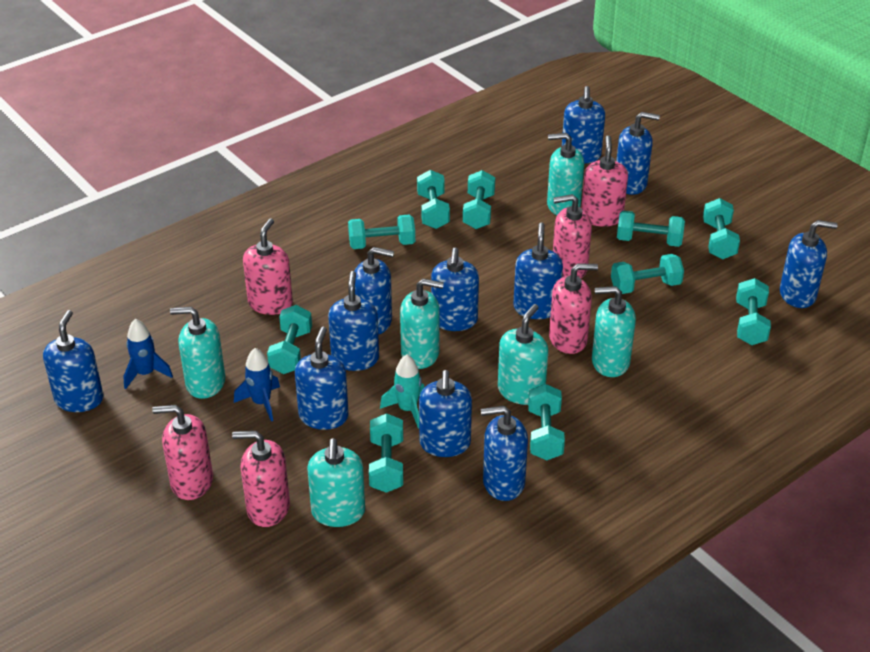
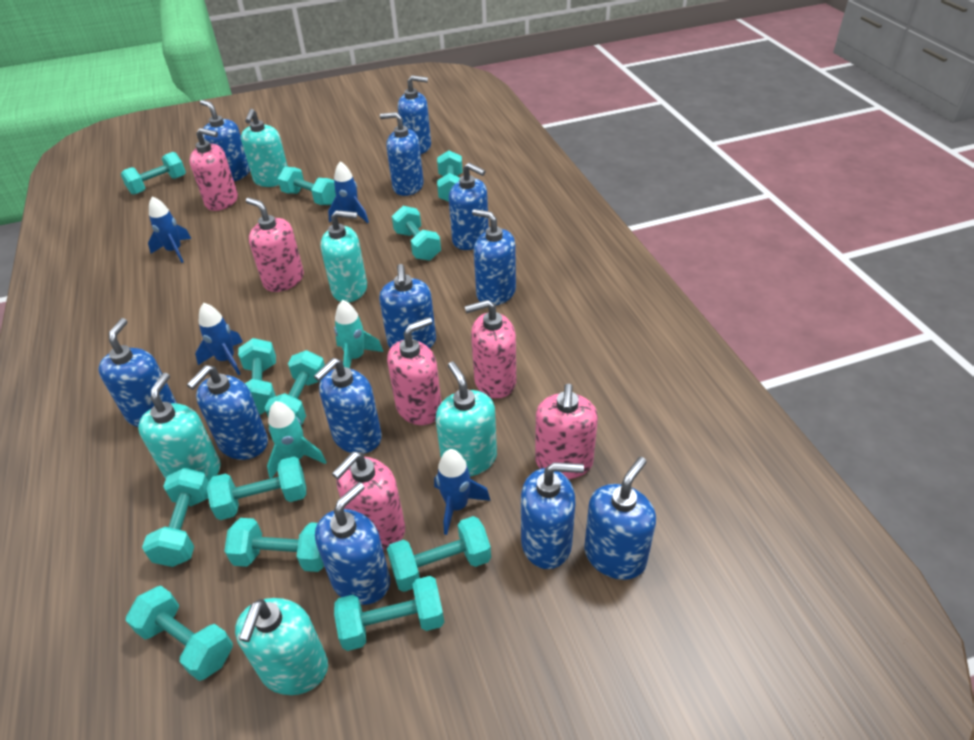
blue rocket: 2 -> 4
blue soap dispenser: 11 -> 12
turquoise dumbbell: 10 -> 12
turquoise rocket: 1 -> 2
turquoise soap dispenser: 6 -> 5

